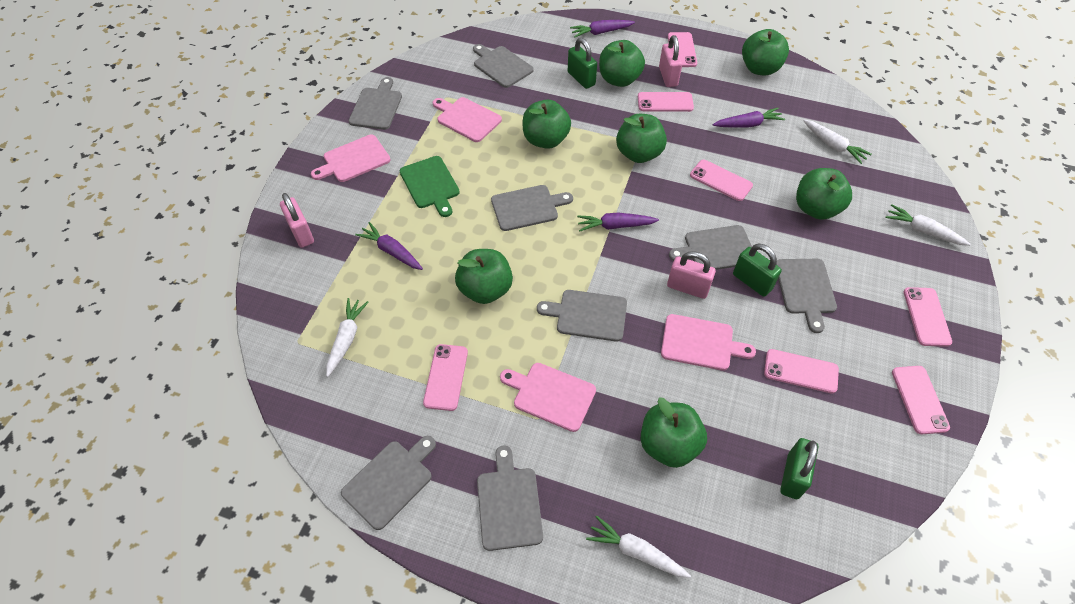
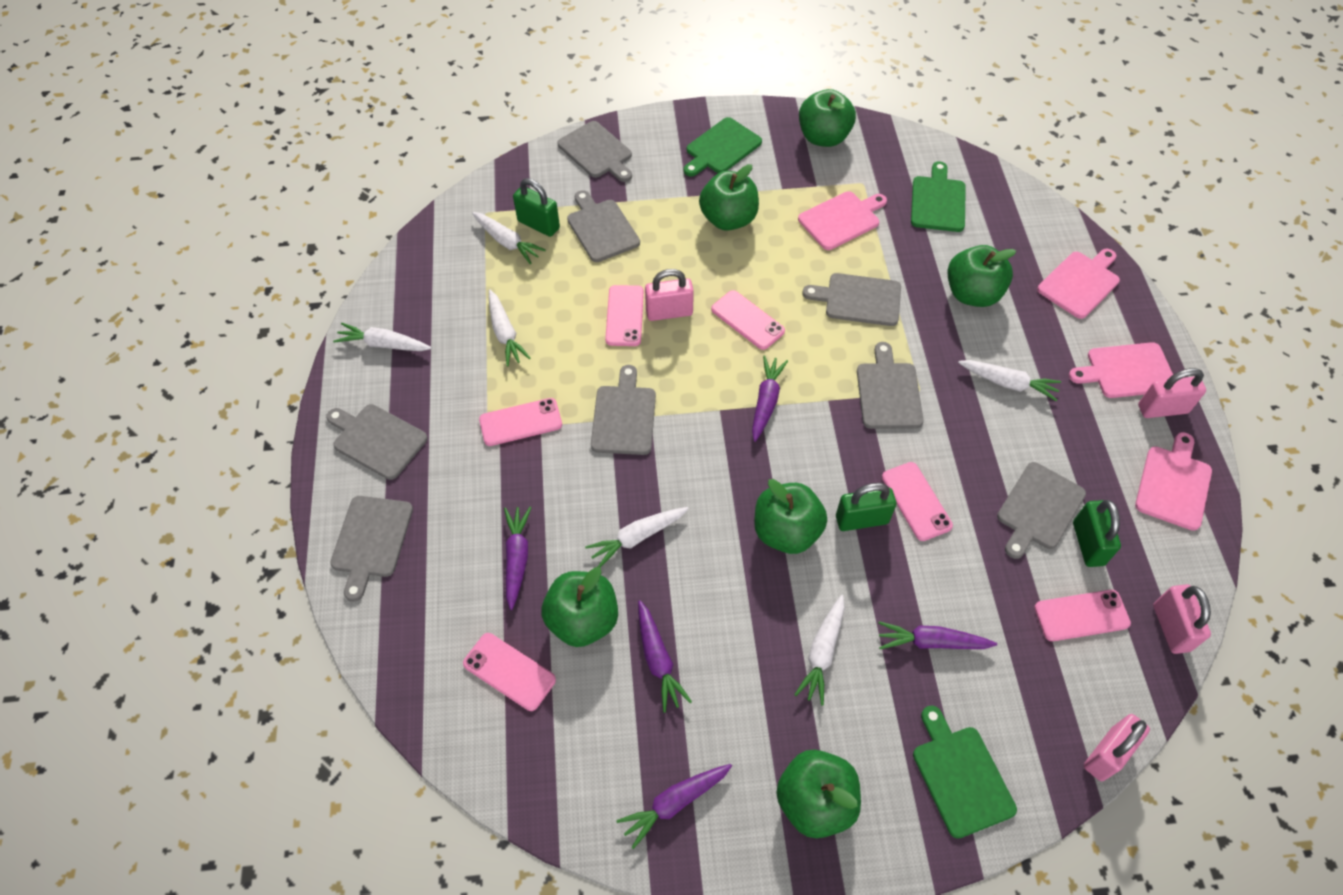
green apple: 7 -> 6
green cutting board: 1 -> 3
pink padlock: 3 -> 4
pink phone: 7 -> 6
purple carrot: 4 -> 5
white carrot: 4 -> 6

